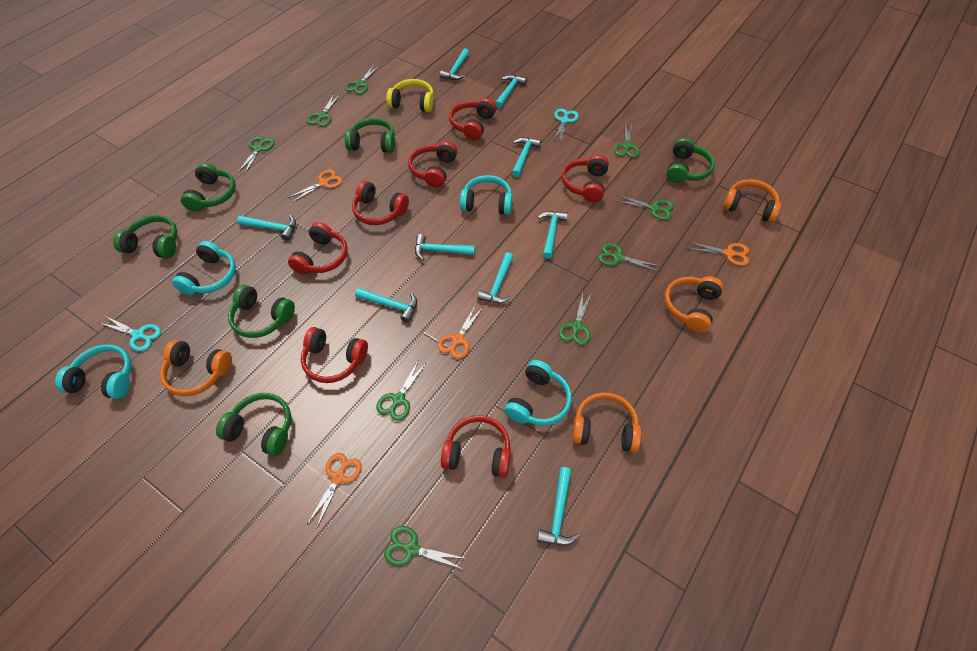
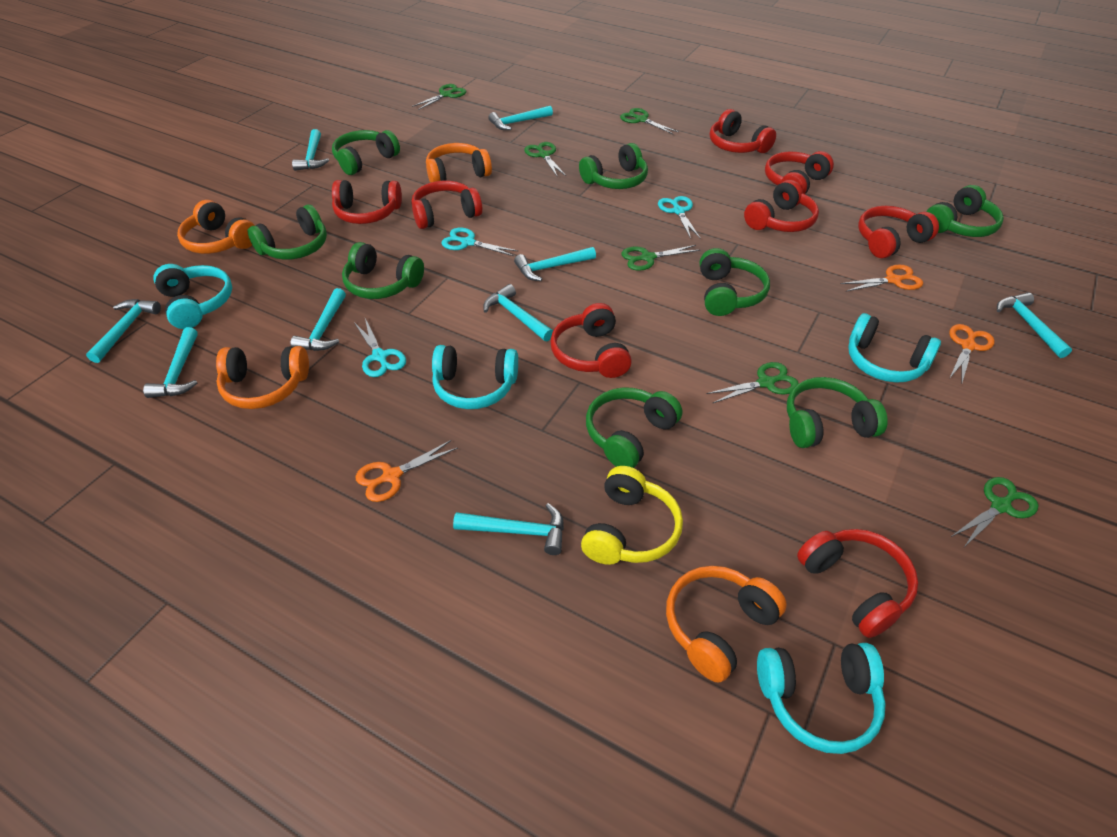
green headphones: 6 -> 8
green scissors: 9 -> 6
orange scissors: 4 -> 3
red headphones: 7 -> 8
turquoise scissors: 2 -> 3

